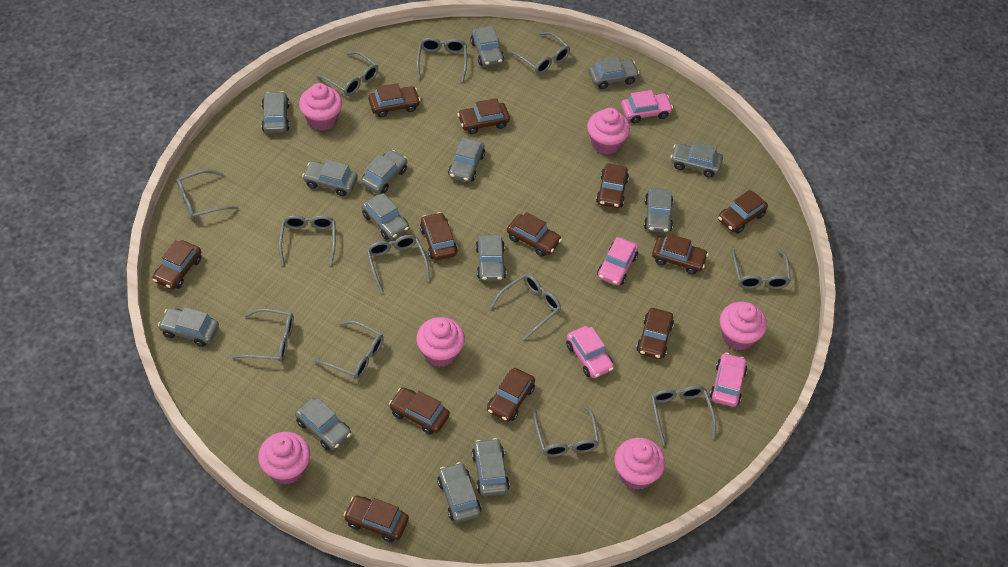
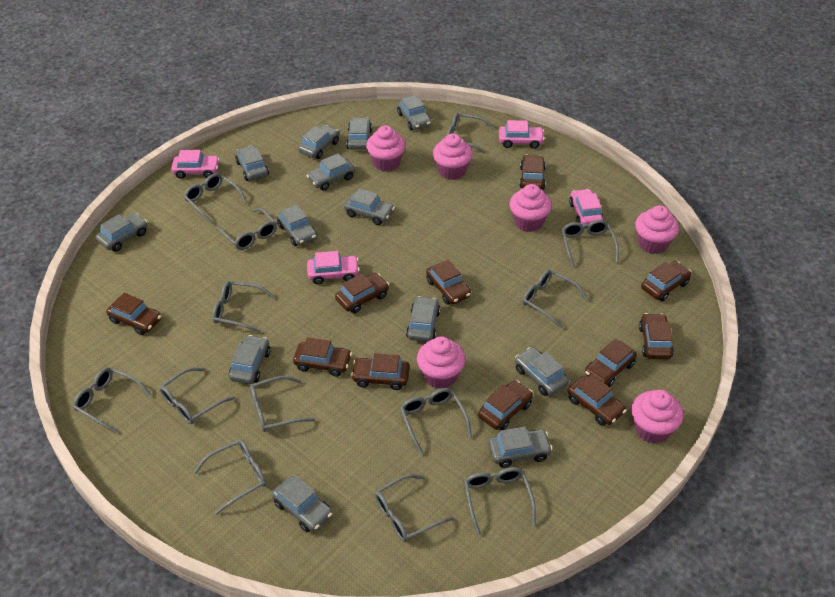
brown car: 12 -> 11
grey car: 14 -> 13
grey glasses: 12 -> 13

